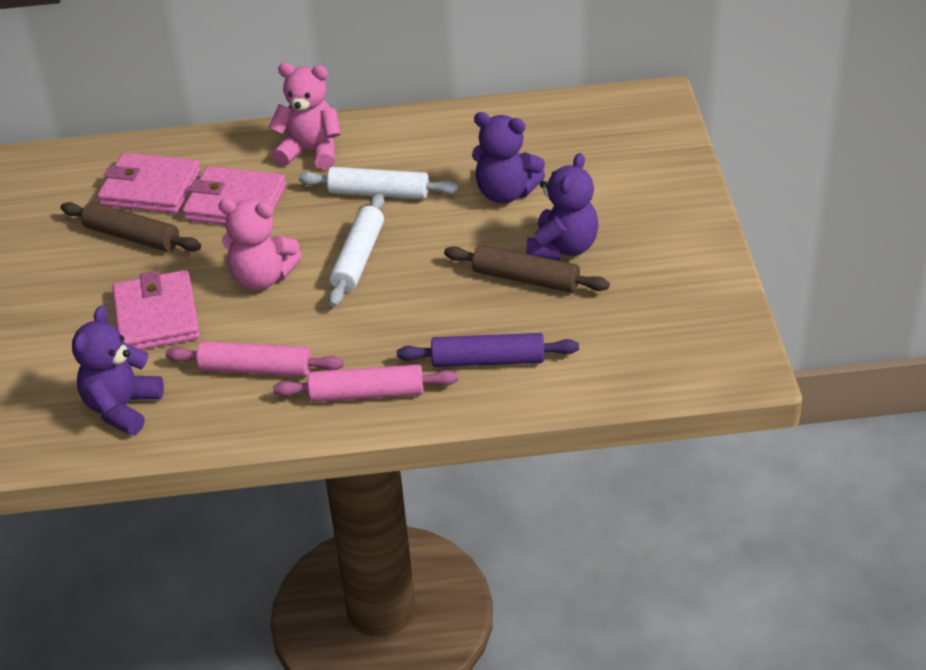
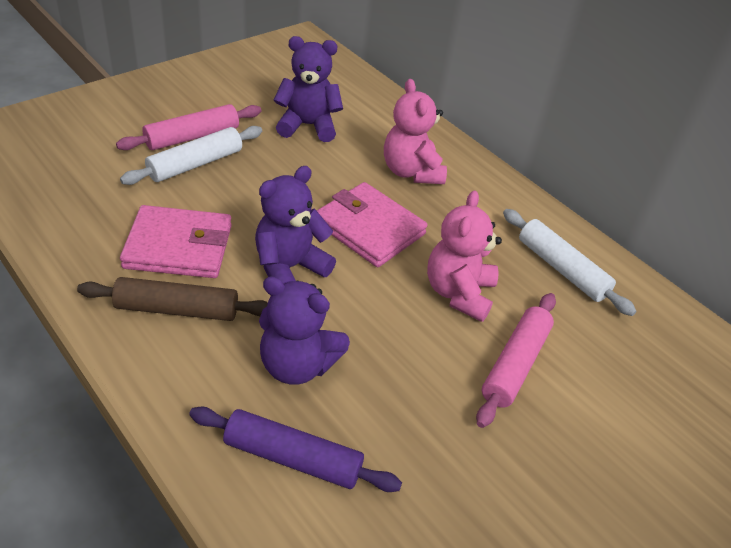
brown rolling pin: 2 -> 1
pink wallet: 3 -> 2

